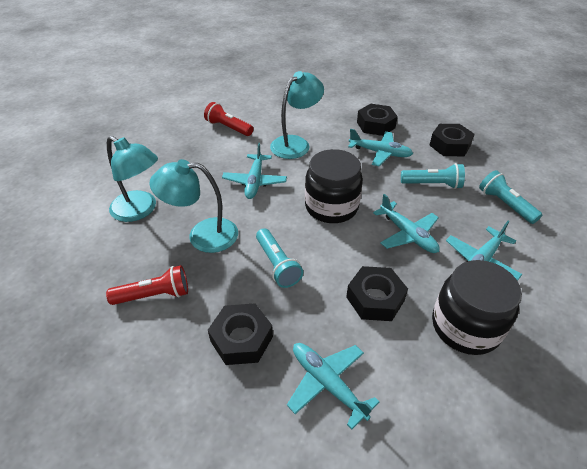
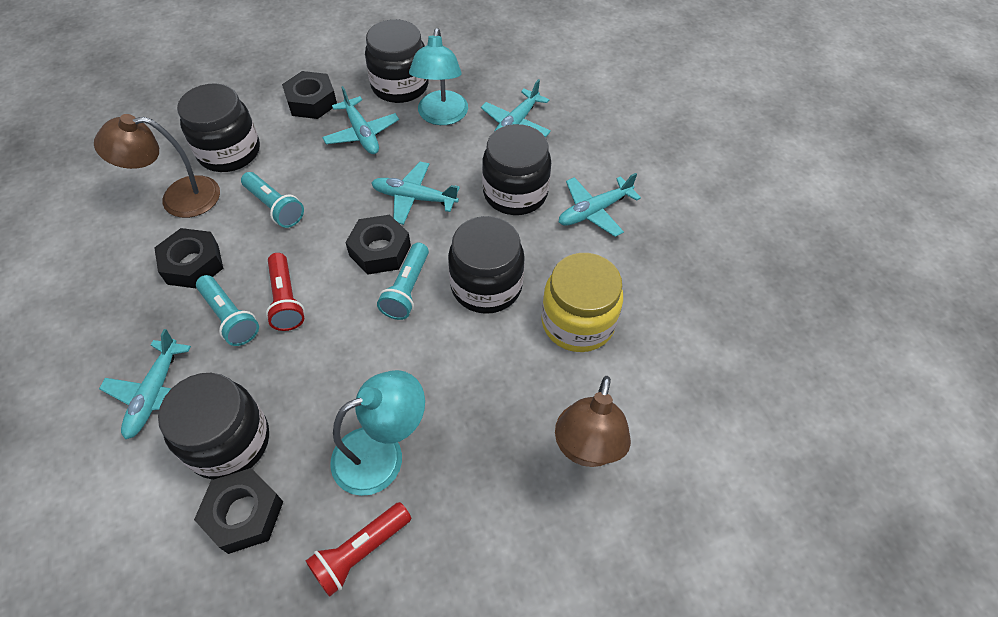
black jar: 2 -> 5
brown lamp: 0 -> 2
turquoise lamp: 3 -> 2
yellow jar: 0 -> 1

